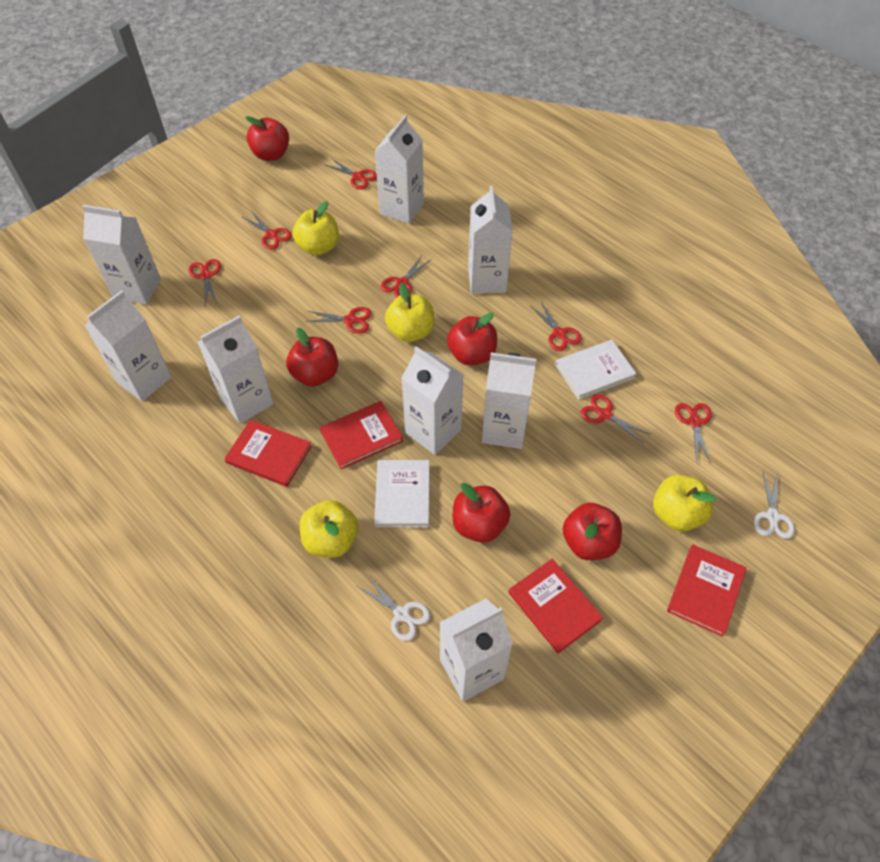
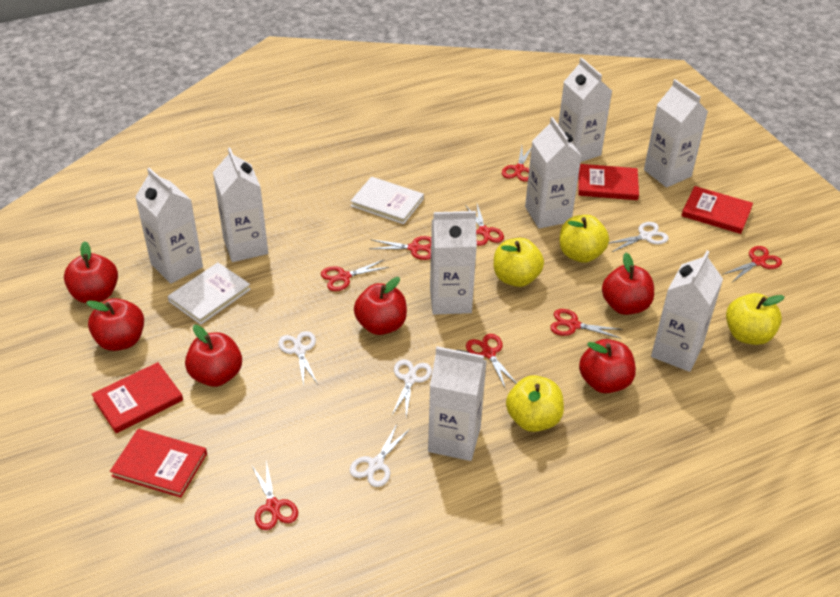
red apple: 5 -> 6
white scissors: 2 -> 4

